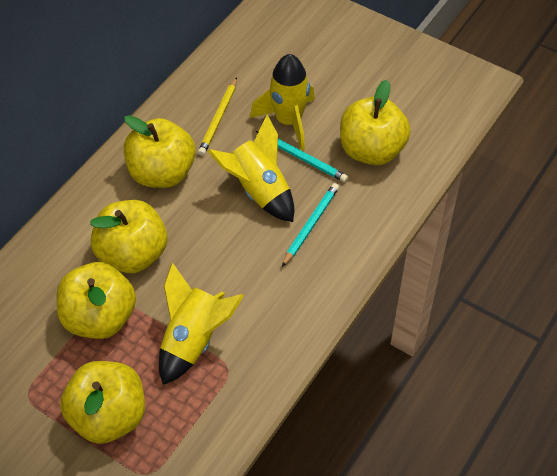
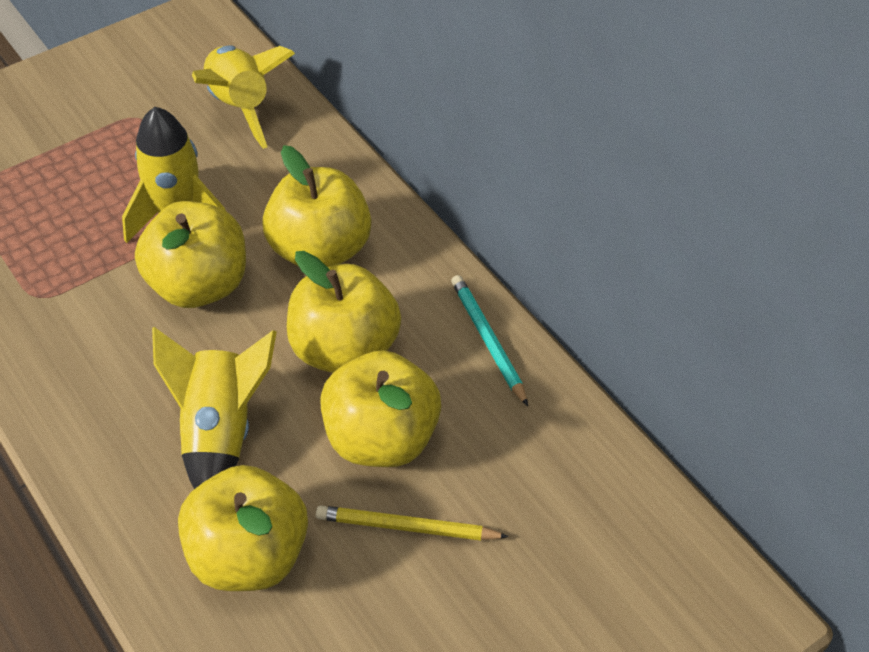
turquoise pencil: 2 -> 1

